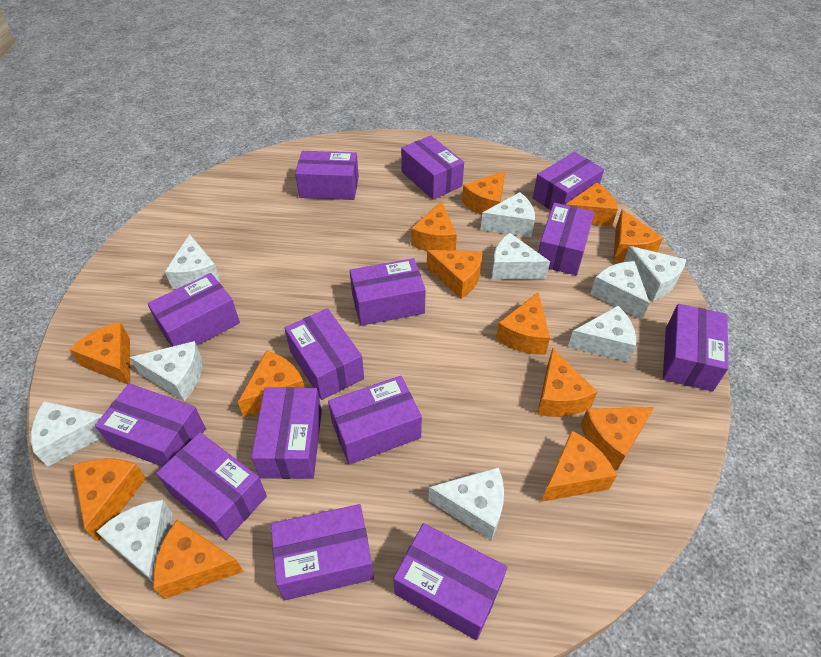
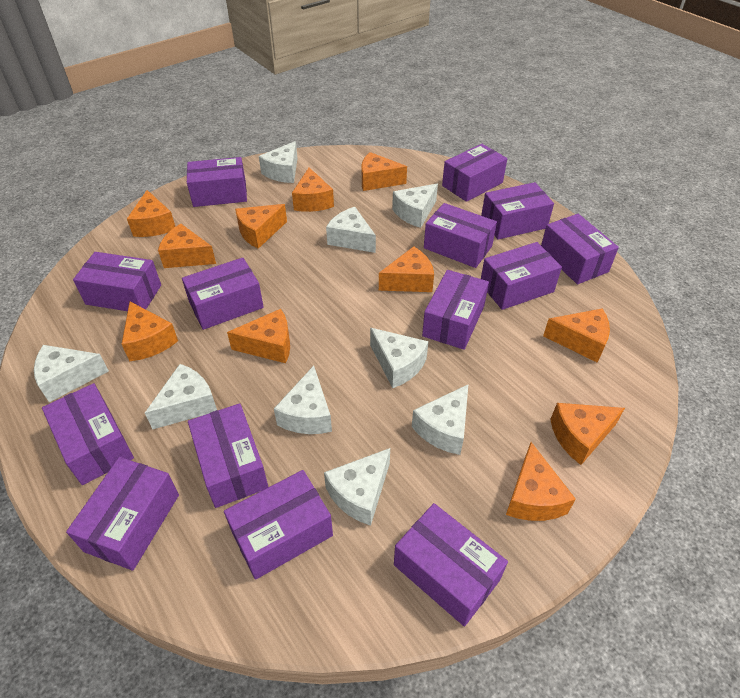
orange cheese: 13 -> 11
white cheese: 10 -> 9

